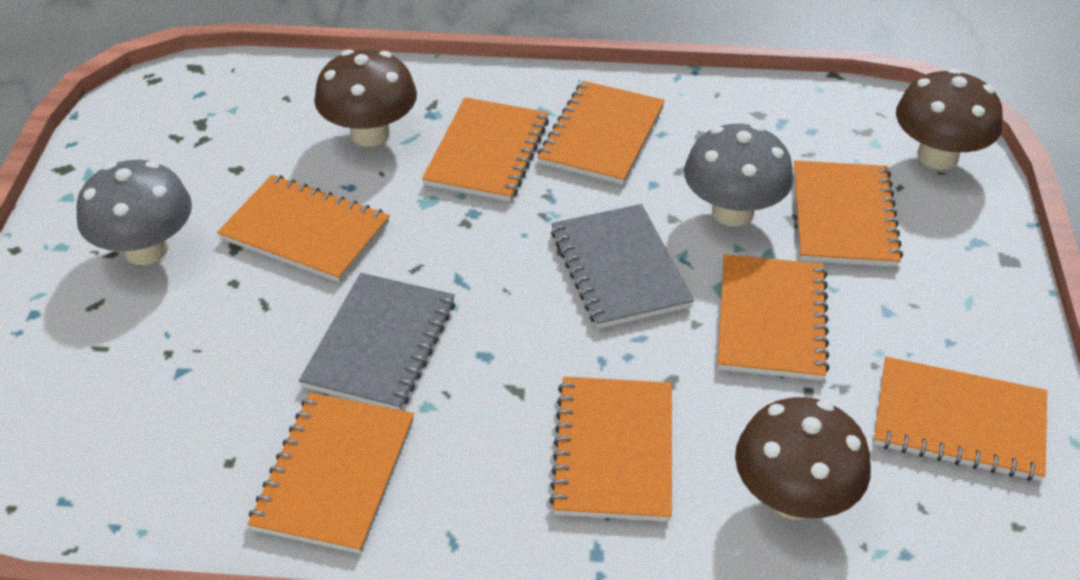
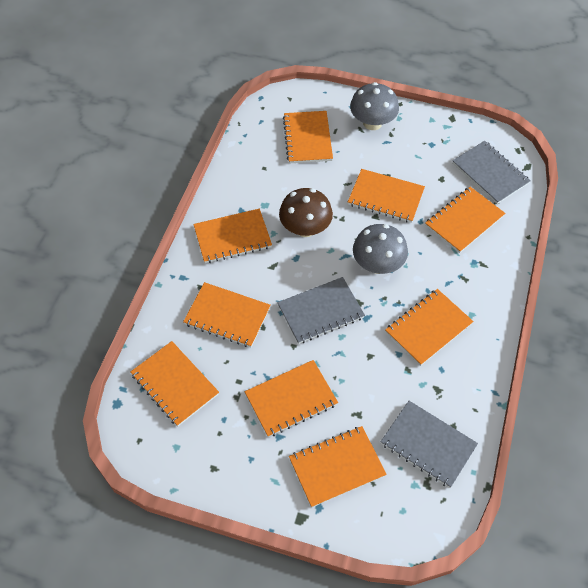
brown mushroom: 3 -> 1
grey notebook: 2 -> 3
orange notebook: 8 -> 9

